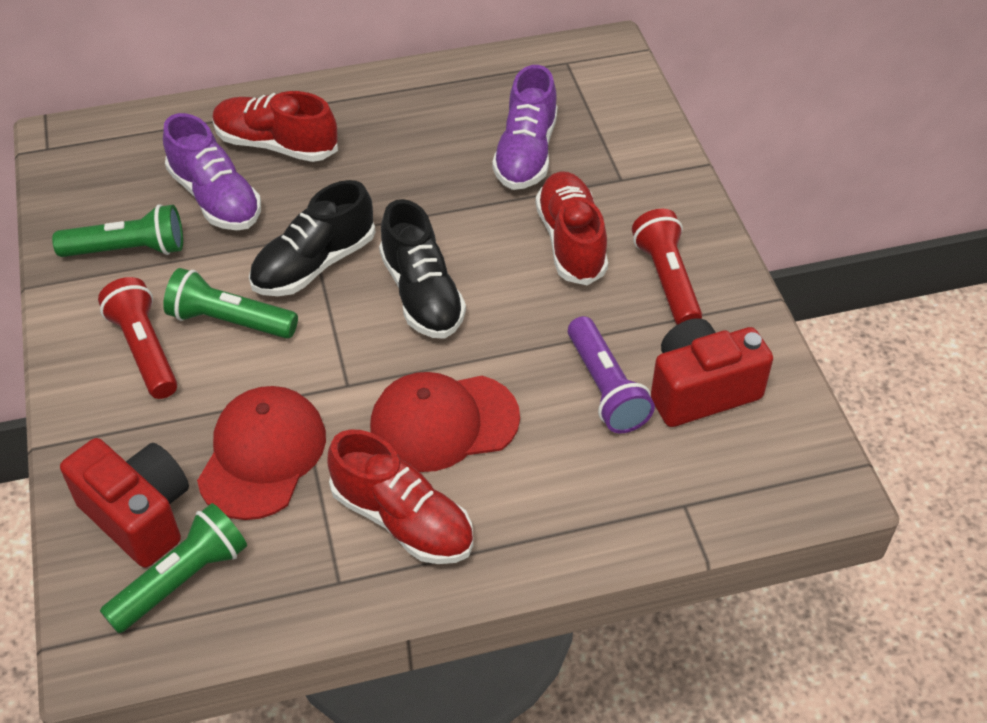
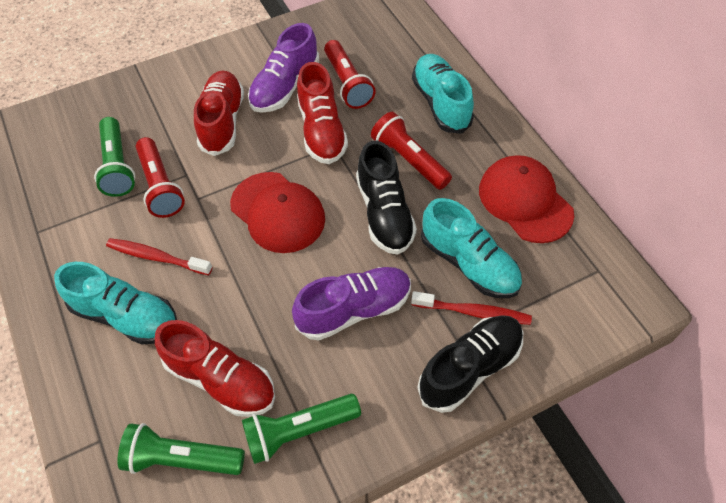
purple flashlight: 1 -> 0
red camera: 2 -> 0
red flashlight: 2 -> 3
red toothbrush: 0 -> 2
turquoise shoe: 0 -> 3

